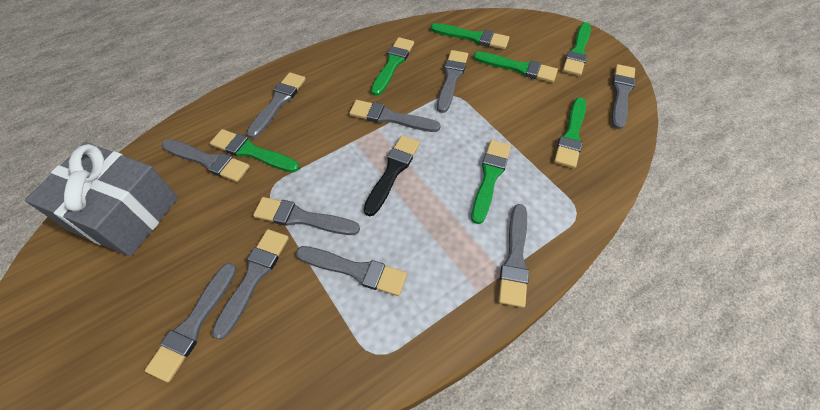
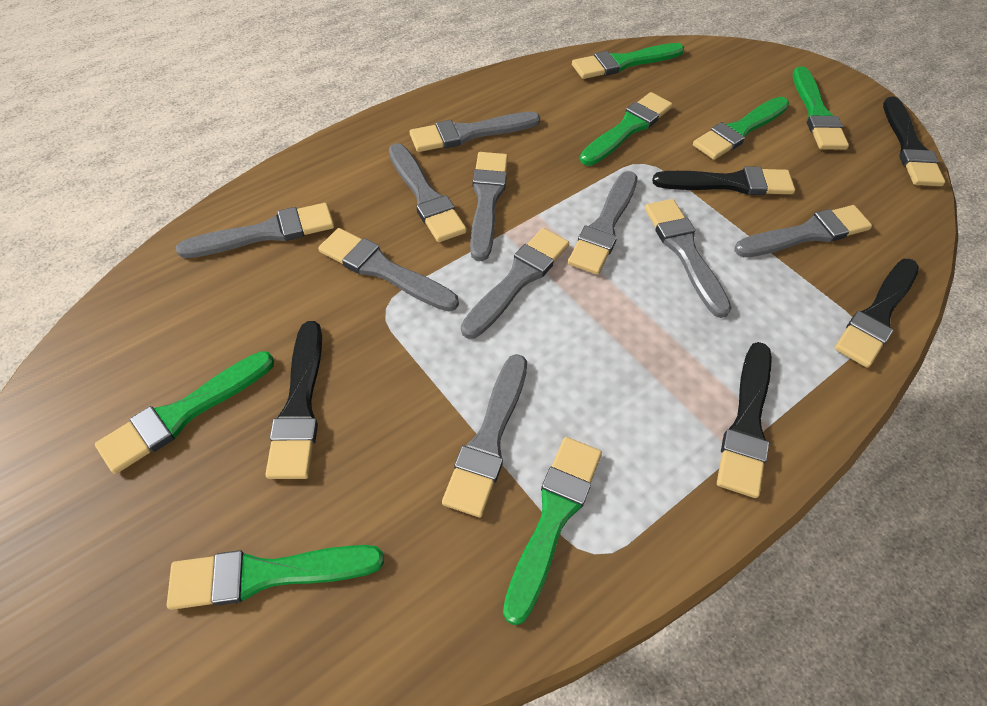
black brush: 1 -> 5
grey gift: 1 -> 0

